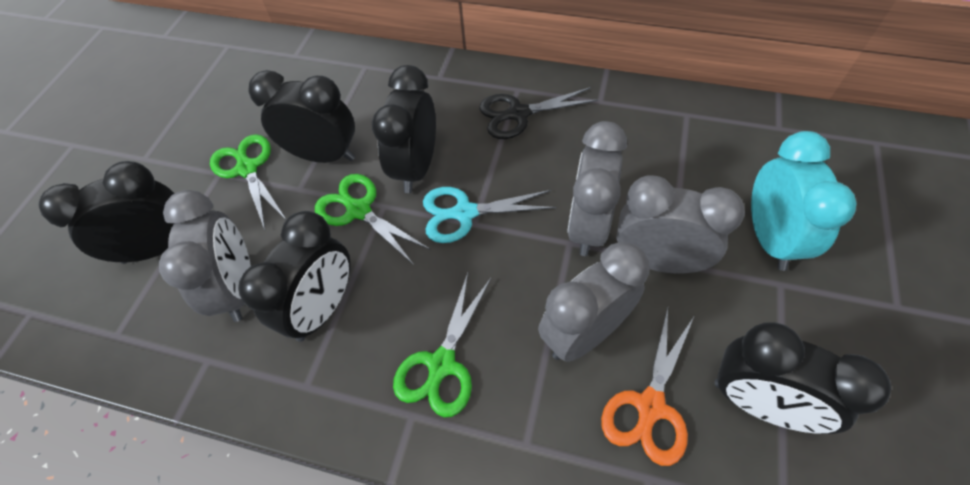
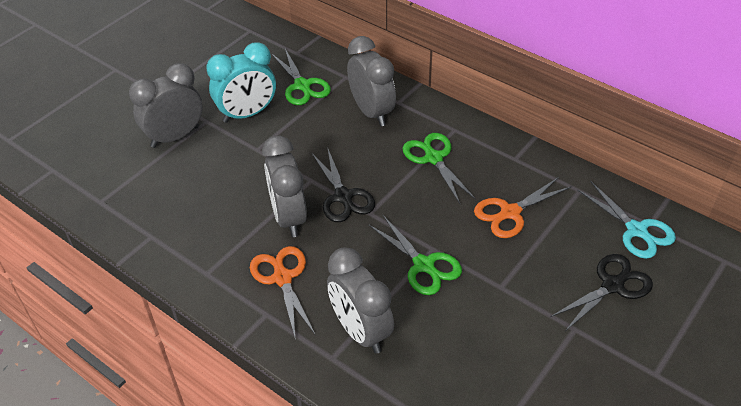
black clock: 5 -> 0
black scissors: 1 -> 2
orange scissors: 1 -> 2

